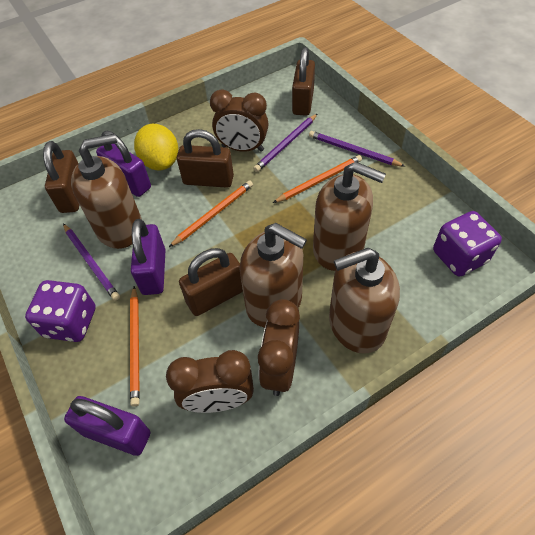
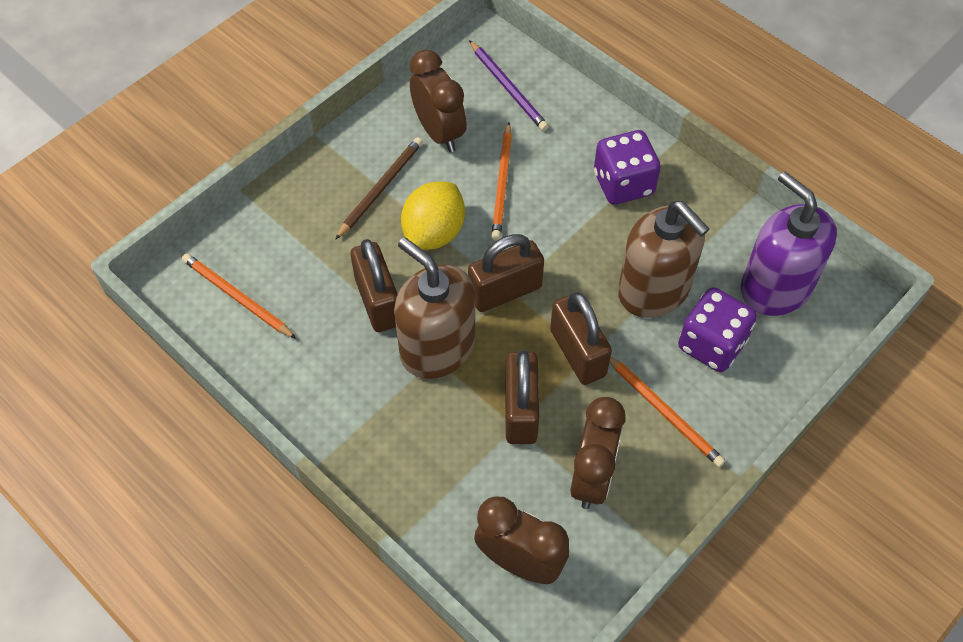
brown pencil: 0 -> 1
brown soap dispenser: 4 -> 2
purple padlock: 3 -> 0
purple pencil: 3 -> 1
purple soap dispenser: 0 -> 1

